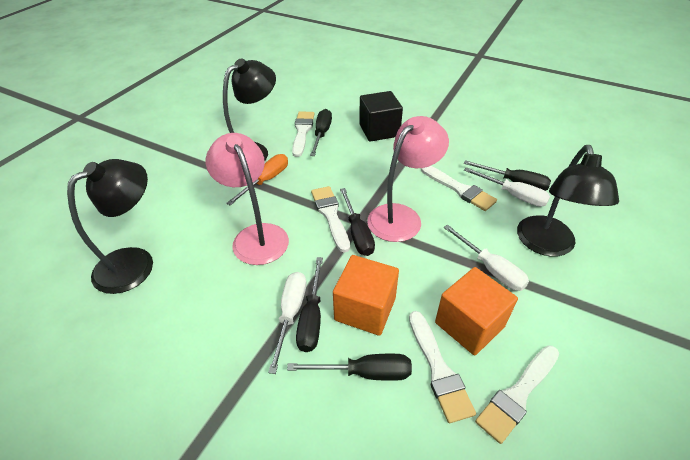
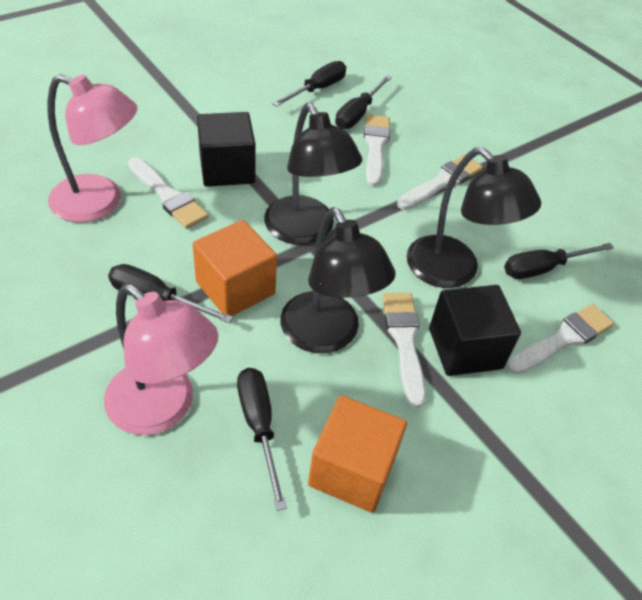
black cube: 1 -> 2
orange screwdriver: 1 -> 0
white screwdriver: 3 -> 0

